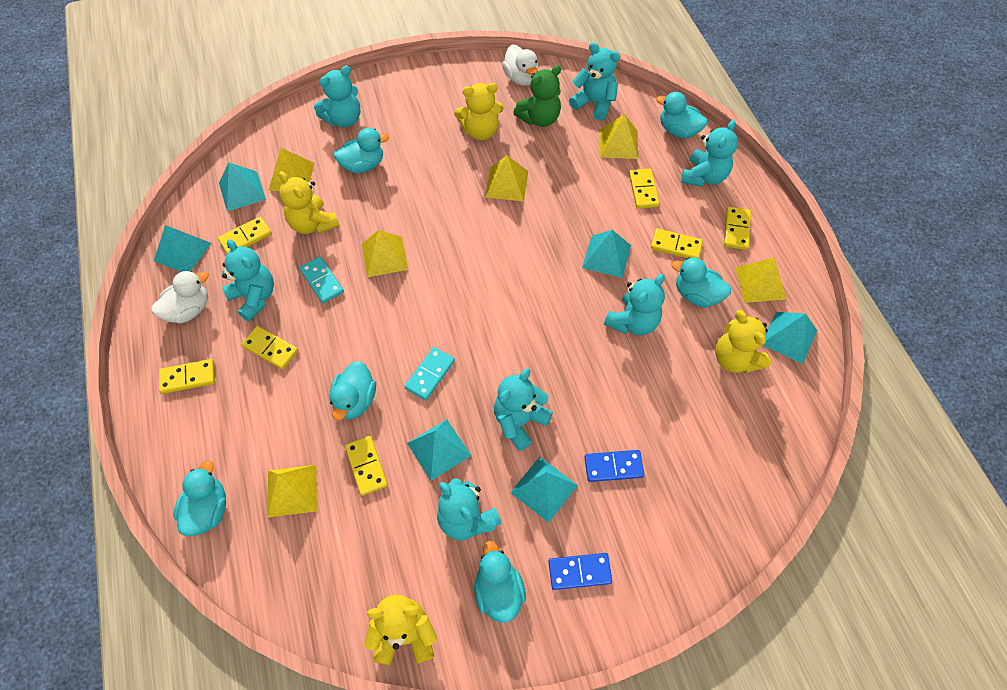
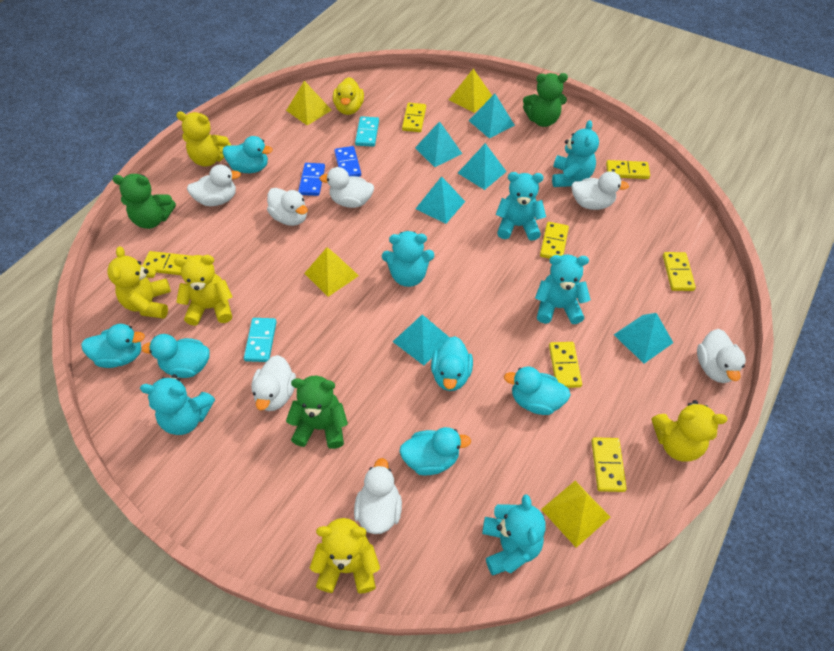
green teddy bear: 1 -> 3
turquoise teddy bear: 7 -> 6
white duck: 2 -> 7
yellow duck: 0 -> 1
yellow pyramid: 6 -> 4
yellow teddy bear: 4 -> 5

